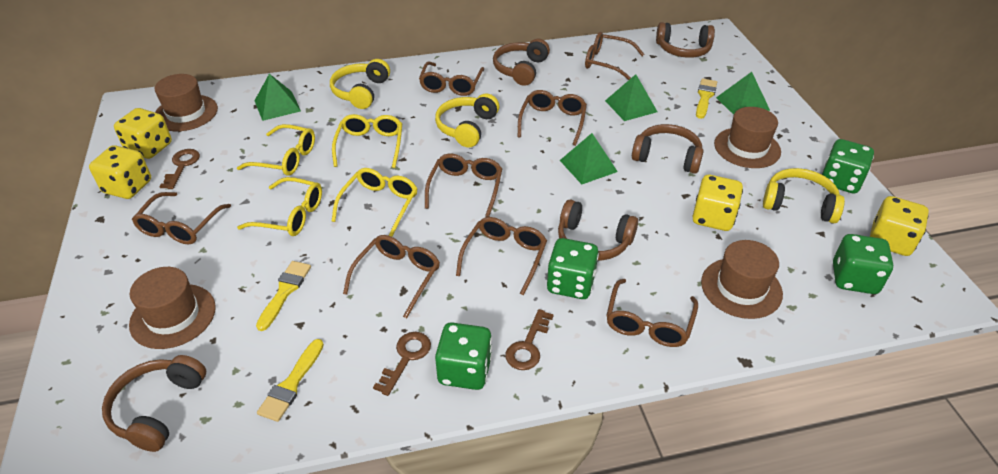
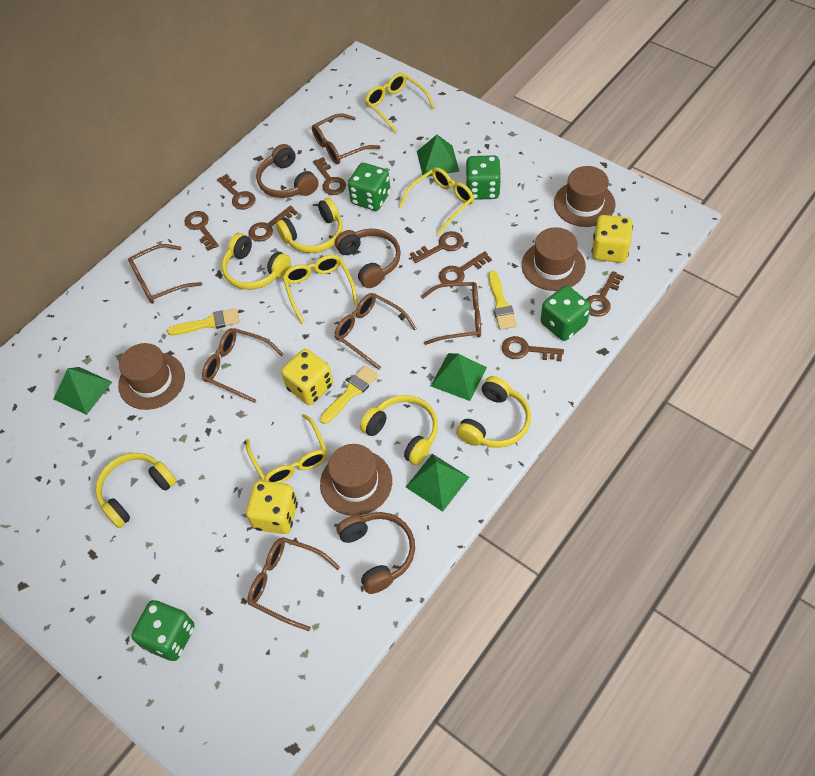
brown glasses: 8 -> 6
brown headphones: 5 -> 3
brown key: 3 -> 8
yellow dice: 4 -> 3
yellow headphones: 3 -> 5

